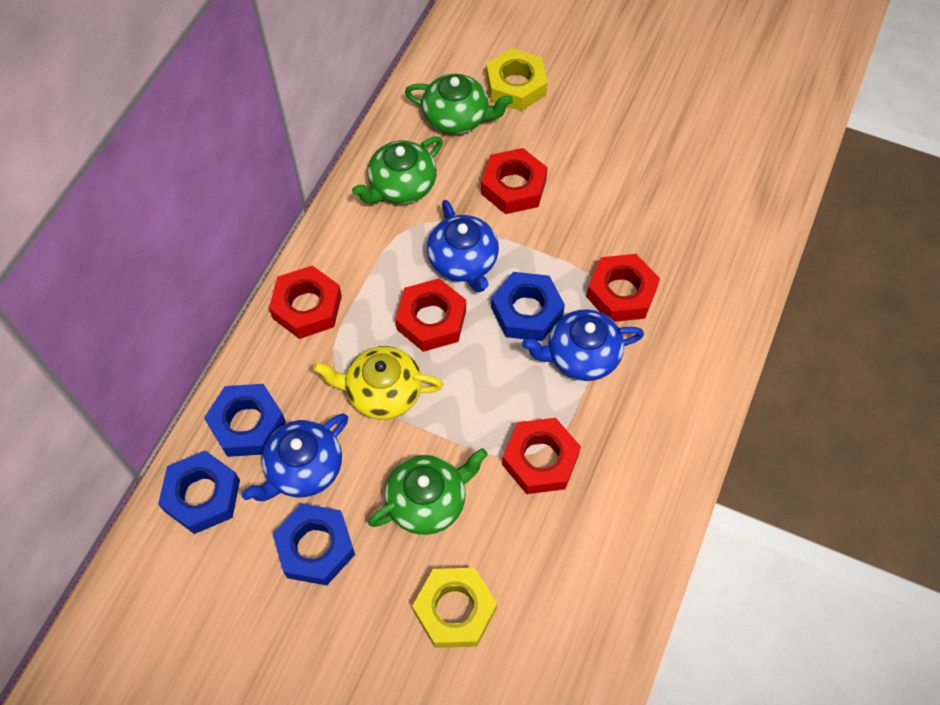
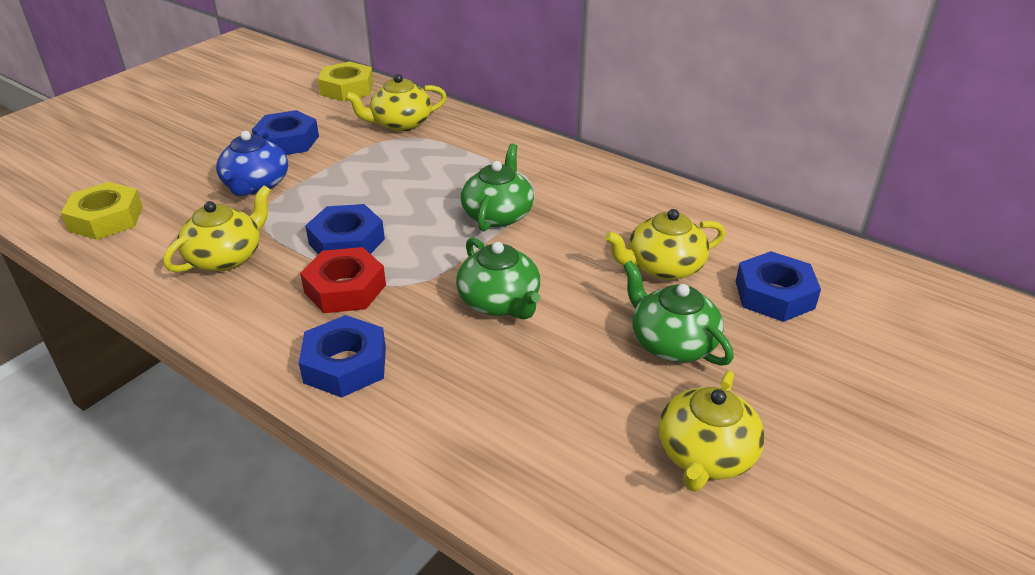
blue teapot: 3 -> 1
red nut: 5 -> 1
yellow teapot: 1 -> 4

